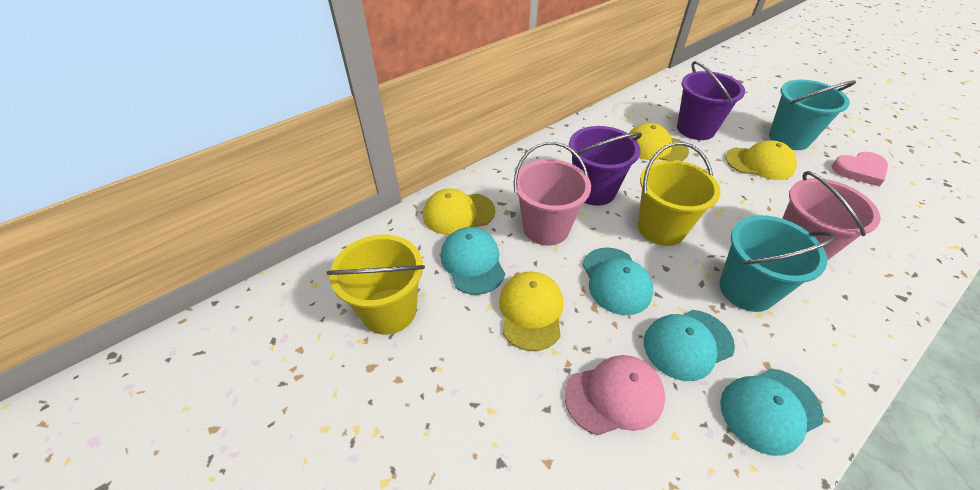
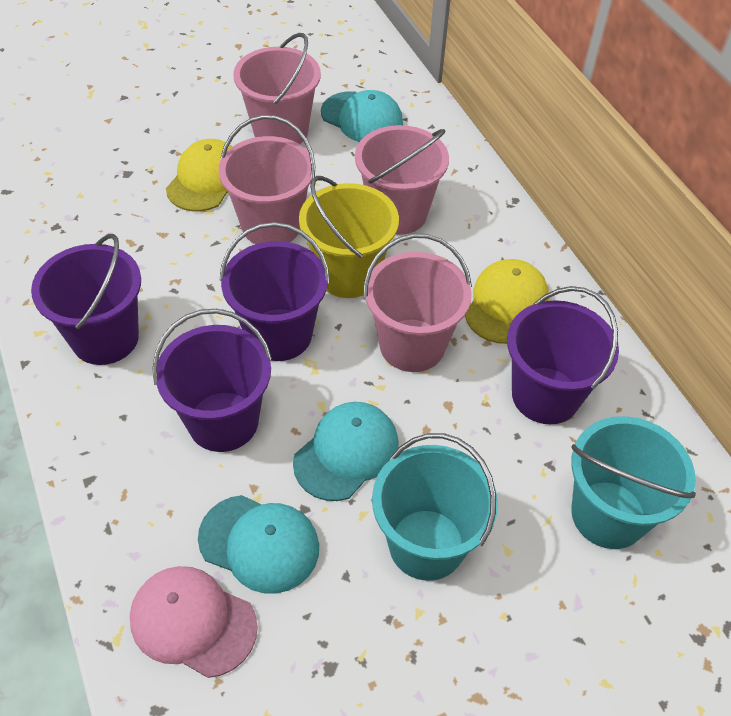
pink bucket: 2 -> 4
pink heart: 1 -> 0
purple bucket: 2 -> 4
turquoise cap: 4 -> 3
yellow bucket: 2 -> 1
yellow cap: 4 -> 2

